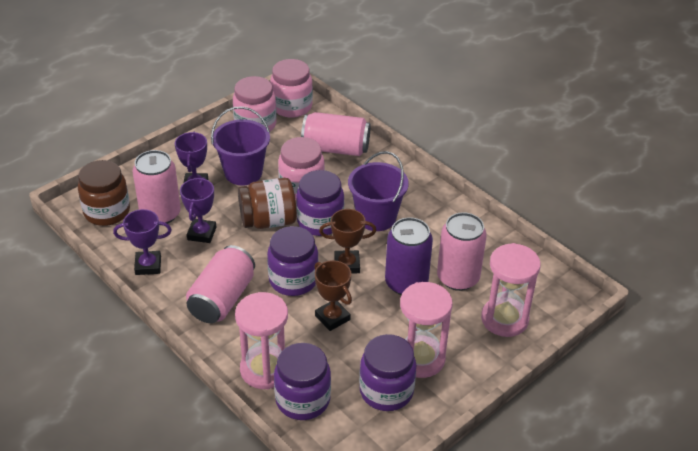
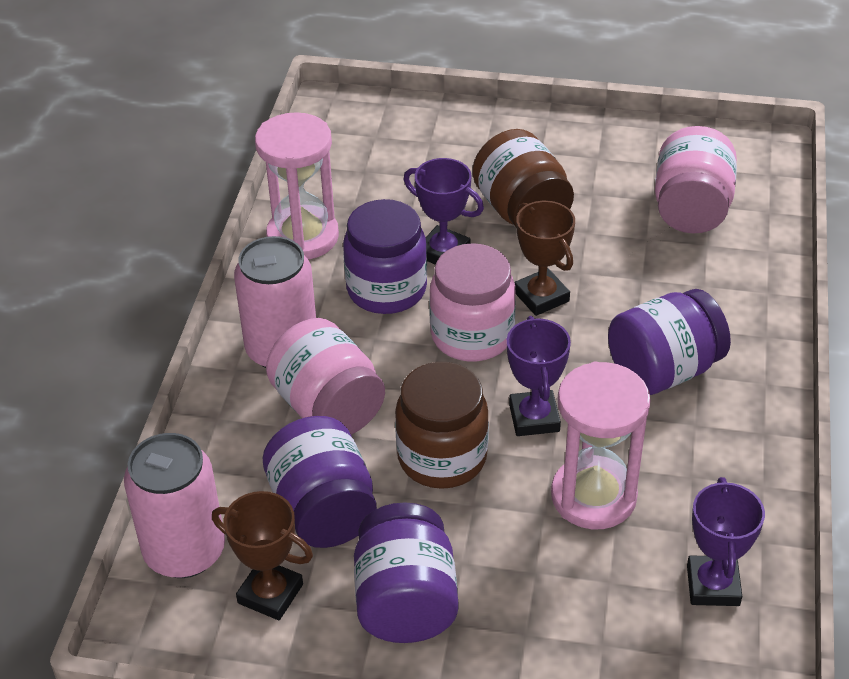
pink can: 4 -> 2
pink hourglass: 3 -> 2
purple bucket: 2 -> 0
purple can: 1 -> 0

